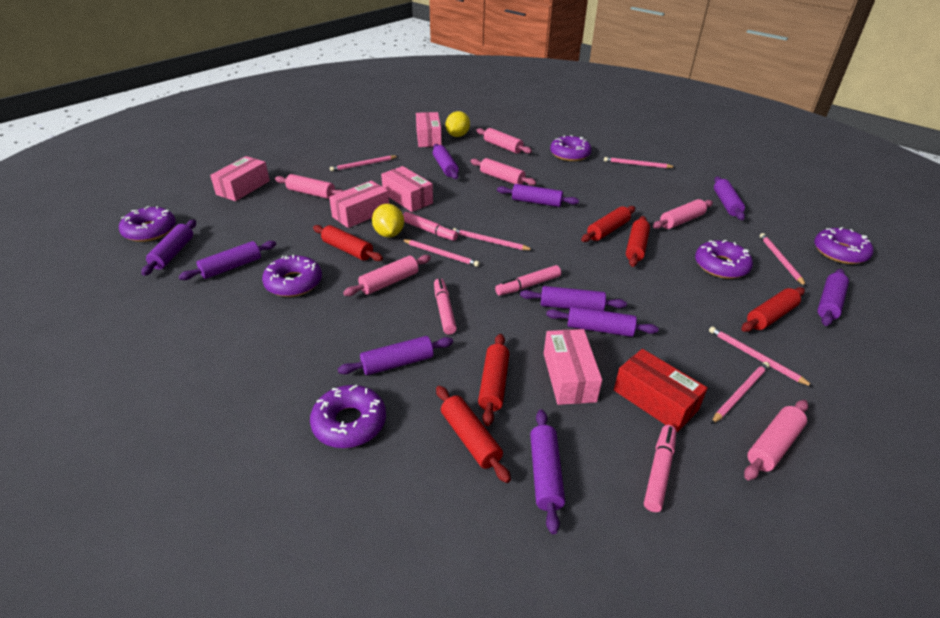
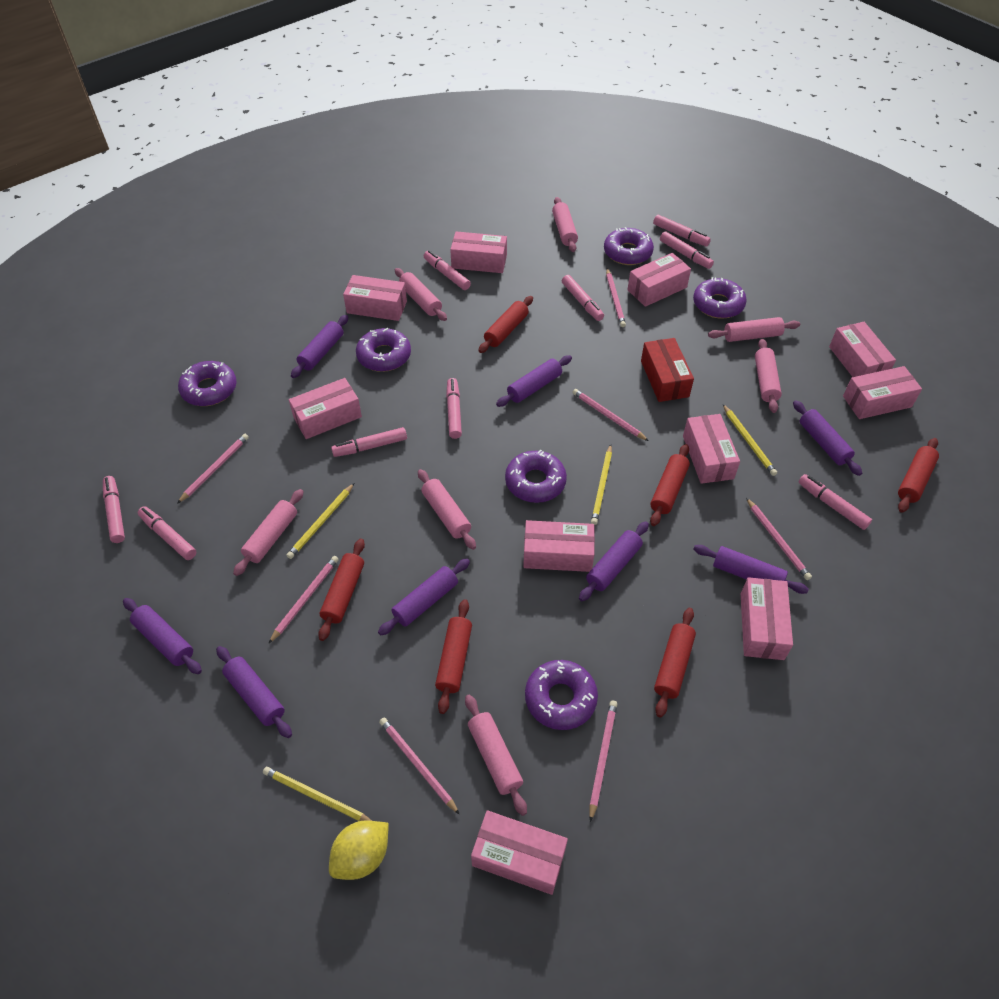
pink box: 5 -> 10
pink marker: 4 -> 9
pink rolling pin: 6 -> 7
purple rolling pin: 10 -> 8
yellow lemon: 2 -> 1
yellow pencil: 0 -> 4

